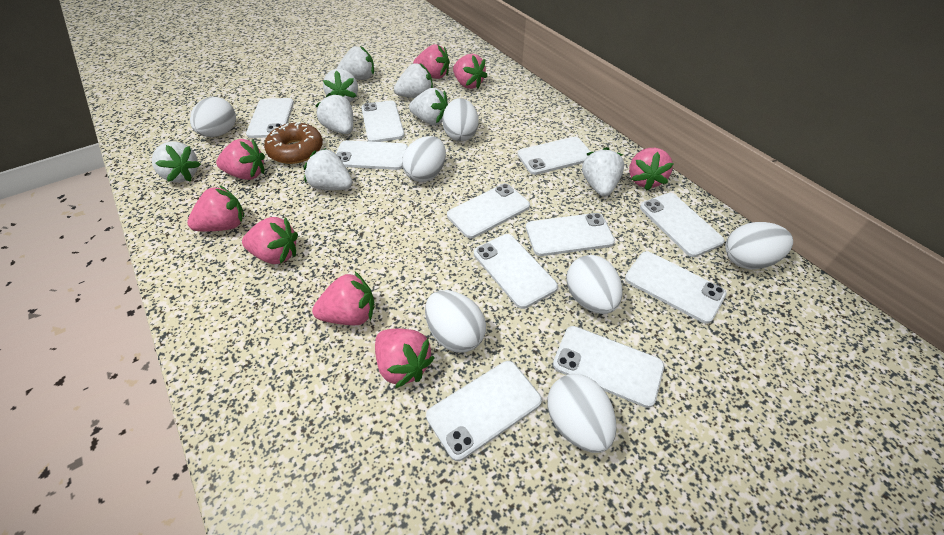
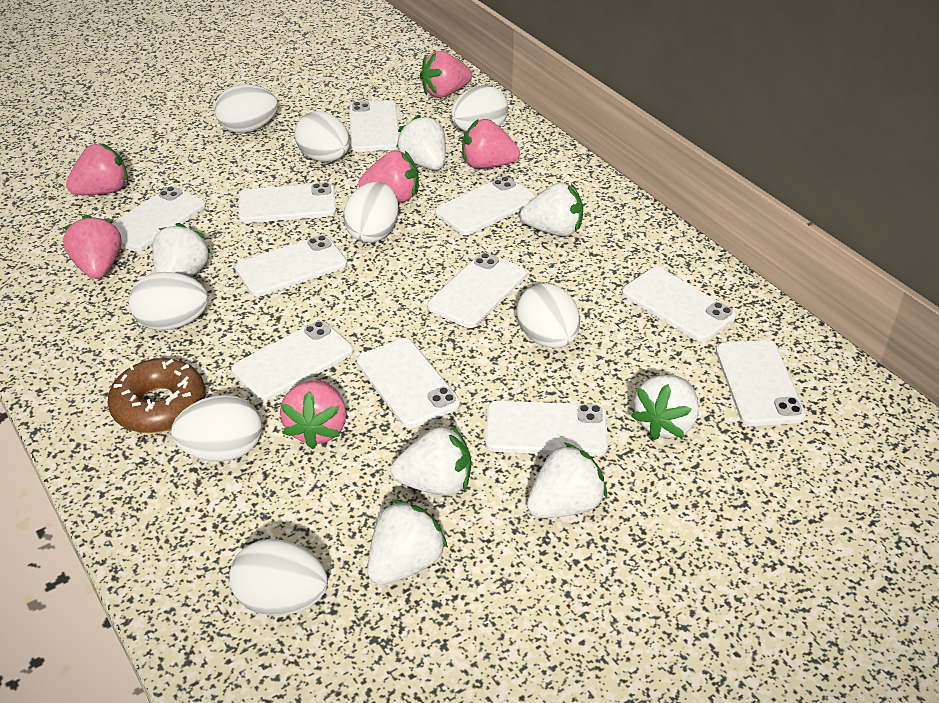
pink strawberry: 8 -> 6
white egg: 7 -> 8
white strawberry: 8 -> 7

